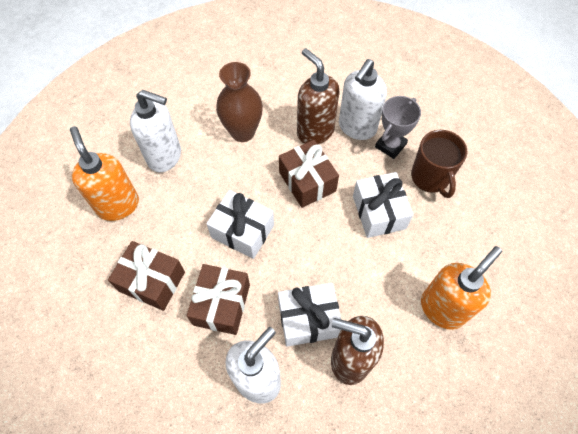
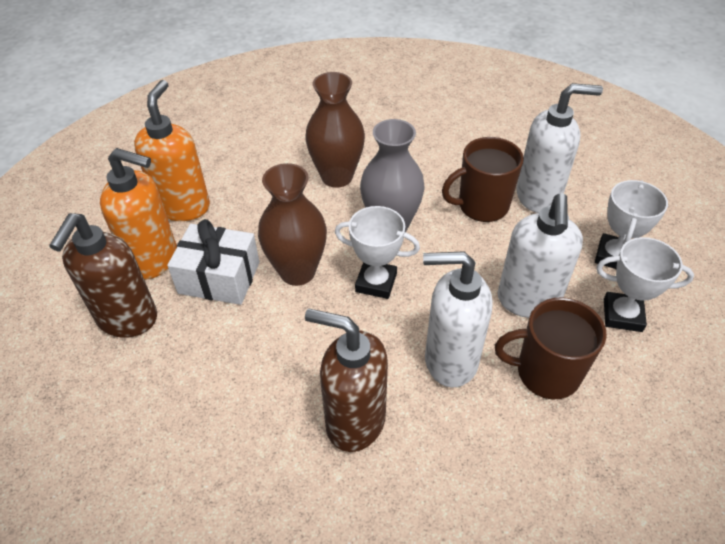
brown gift: 3 -> 0
brown mug: 1 -> 2
brown vase: 1 -> 2
grey trophy: 1 -> 0
grey vase: 0 -> 1
white gift: 3 -> 1
white trophy: 0 -> 3

